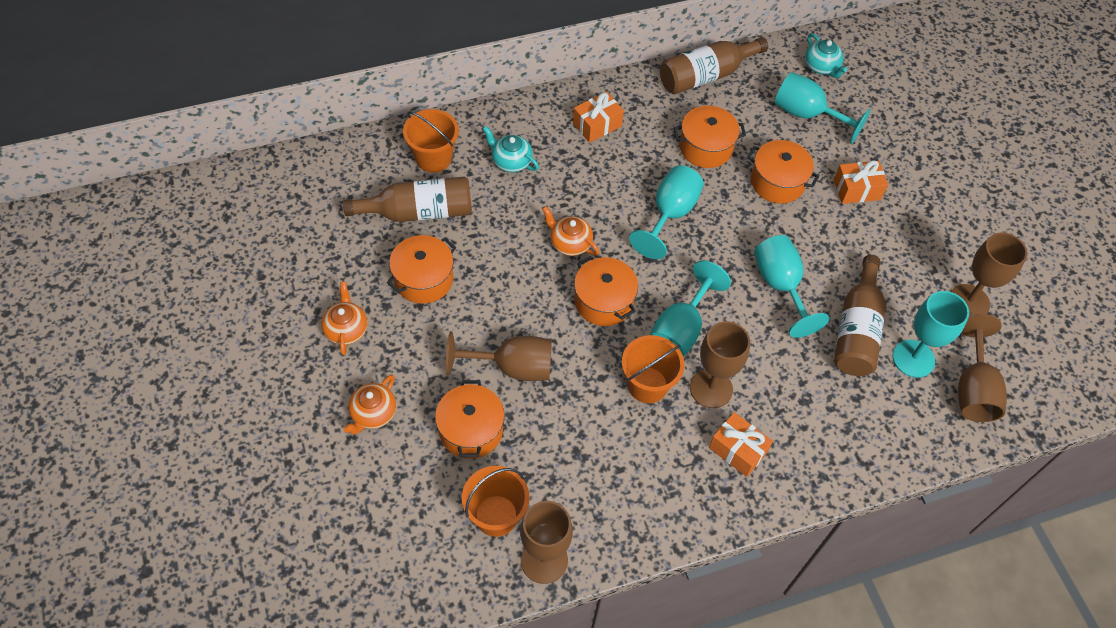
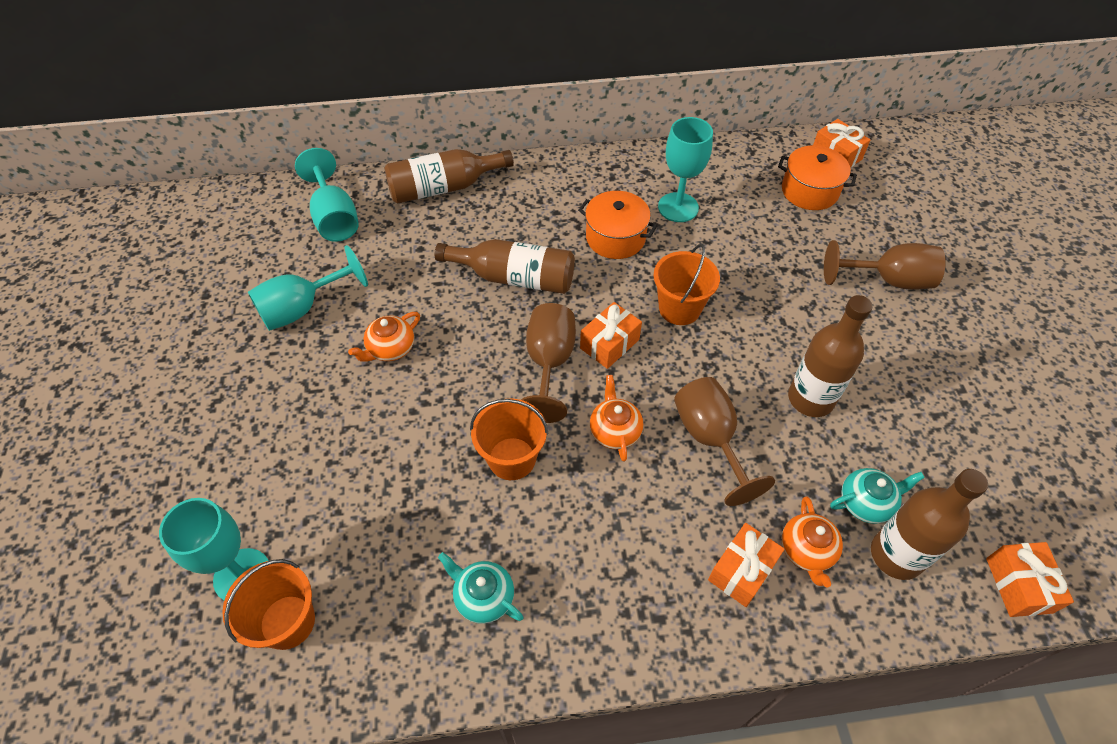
brown bottle: 3 -> 4
brown goblet: 5 -> 3
orange gift: 3 -> 4
orange pot: 5 -> 2
turquoise goblet: 5 -> 4

